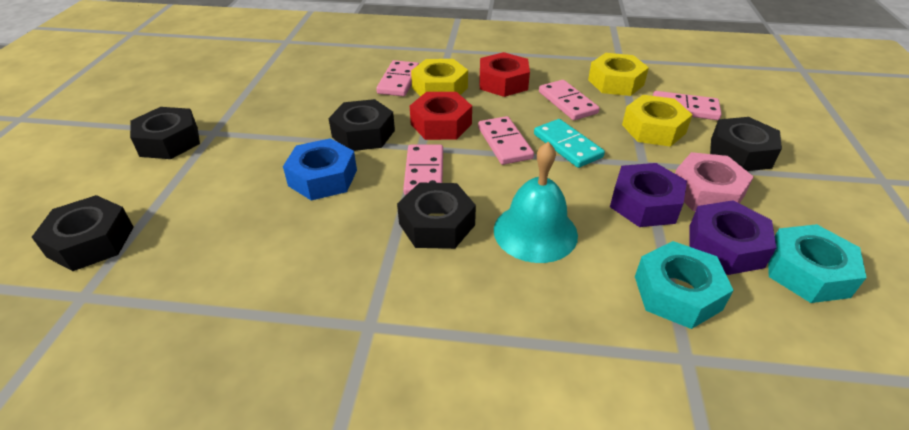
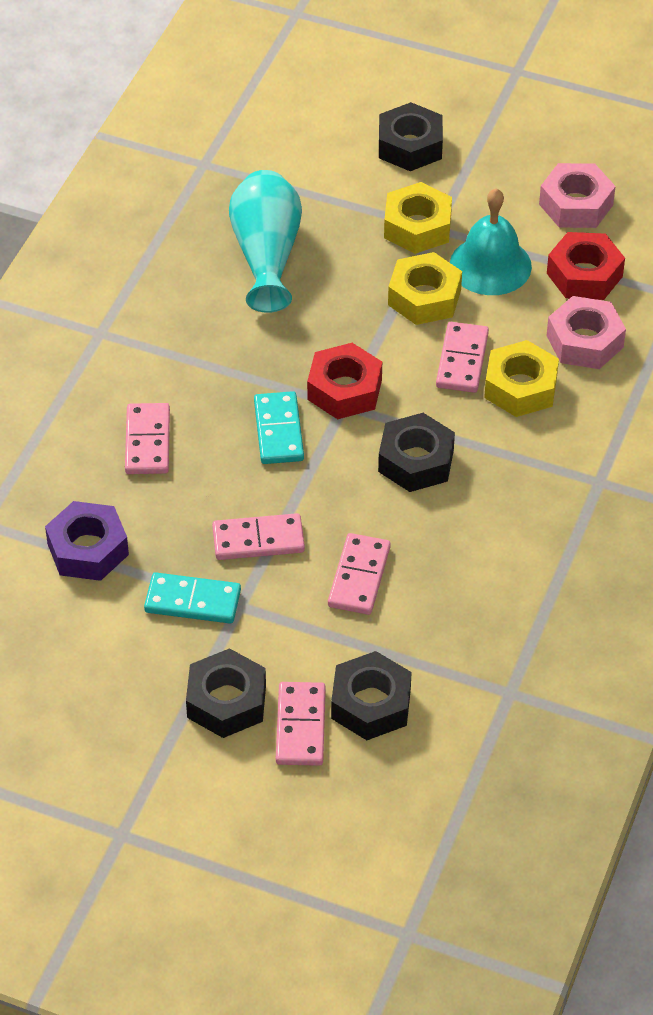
black nut: 5 -> 4
blue nut: 1 -> 0
pink nut: 1 -> 2
purple nut: 2 -> 1
turquoise domino: 1 -> 2
turquoise nut: 2 -> 0
turquoise vase: 0 -> 1

